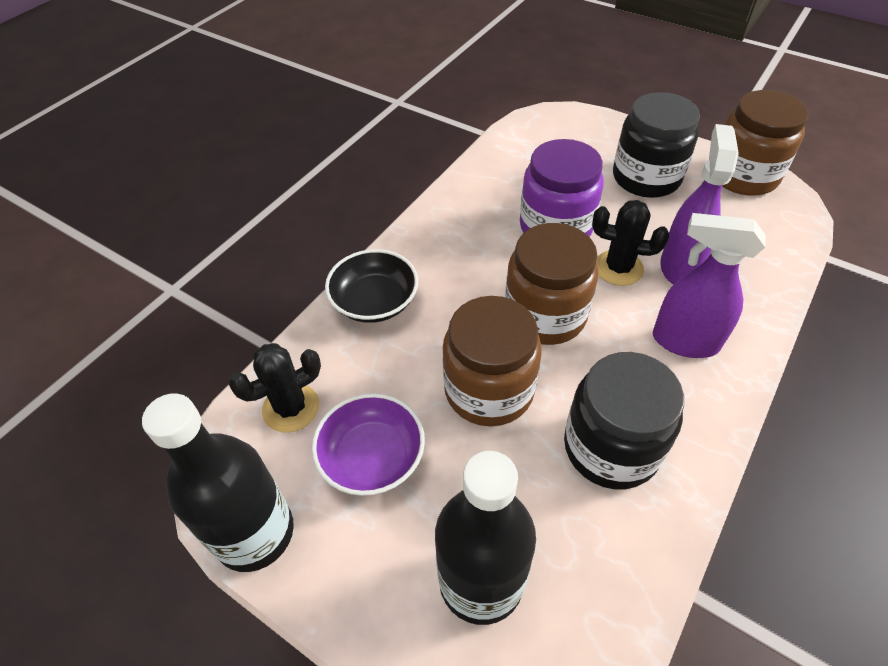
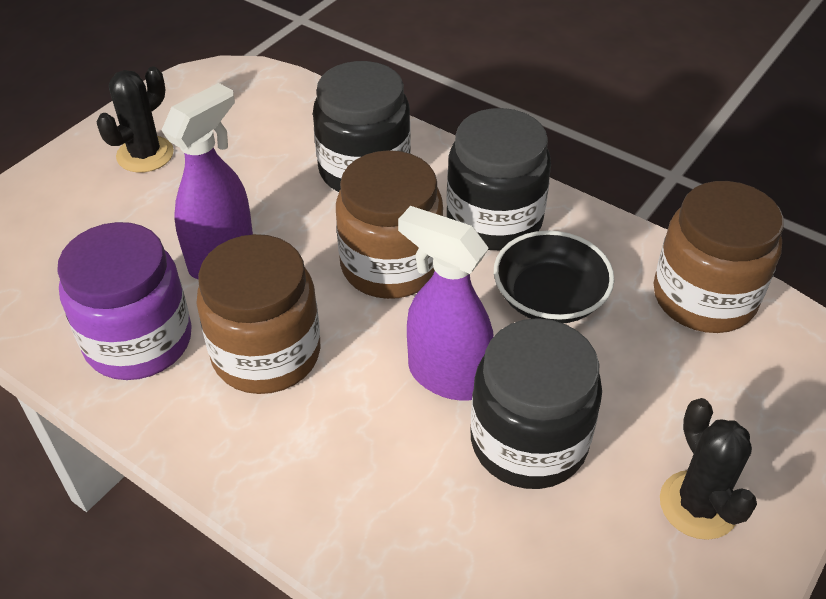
black bottle: 2 -> 0
black jar: 2 -> 3
purple bowl: 1 -> 0

